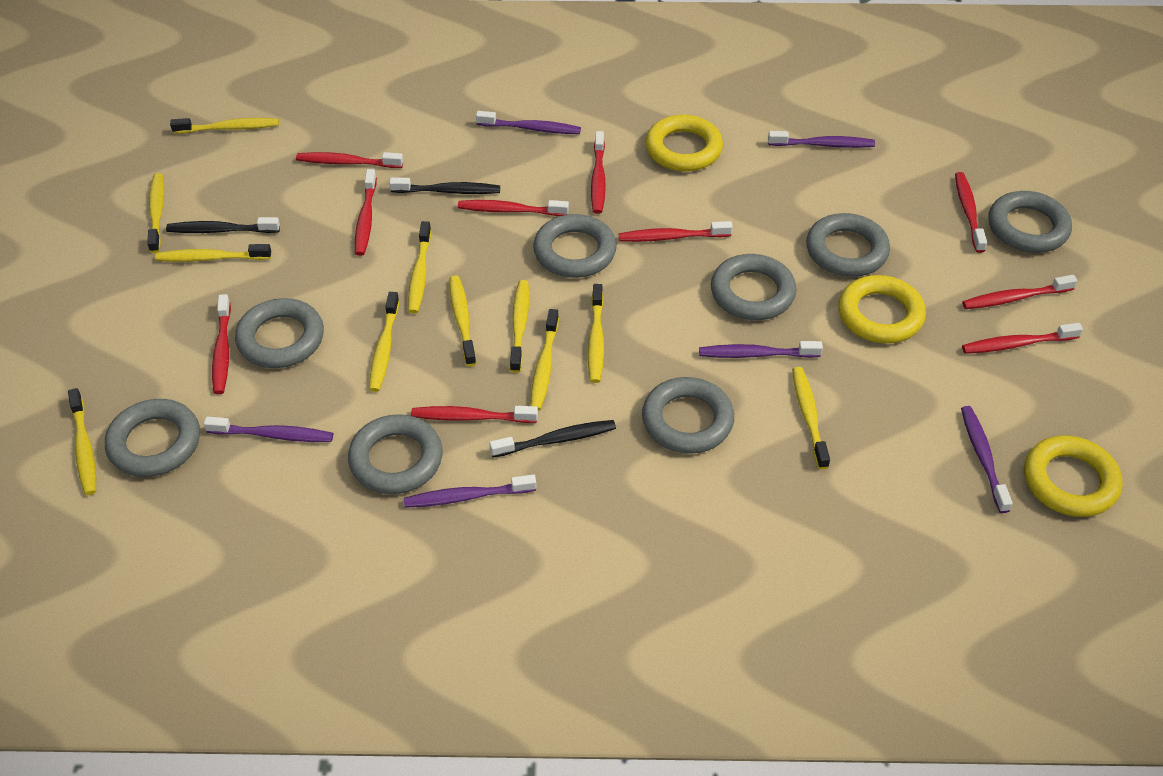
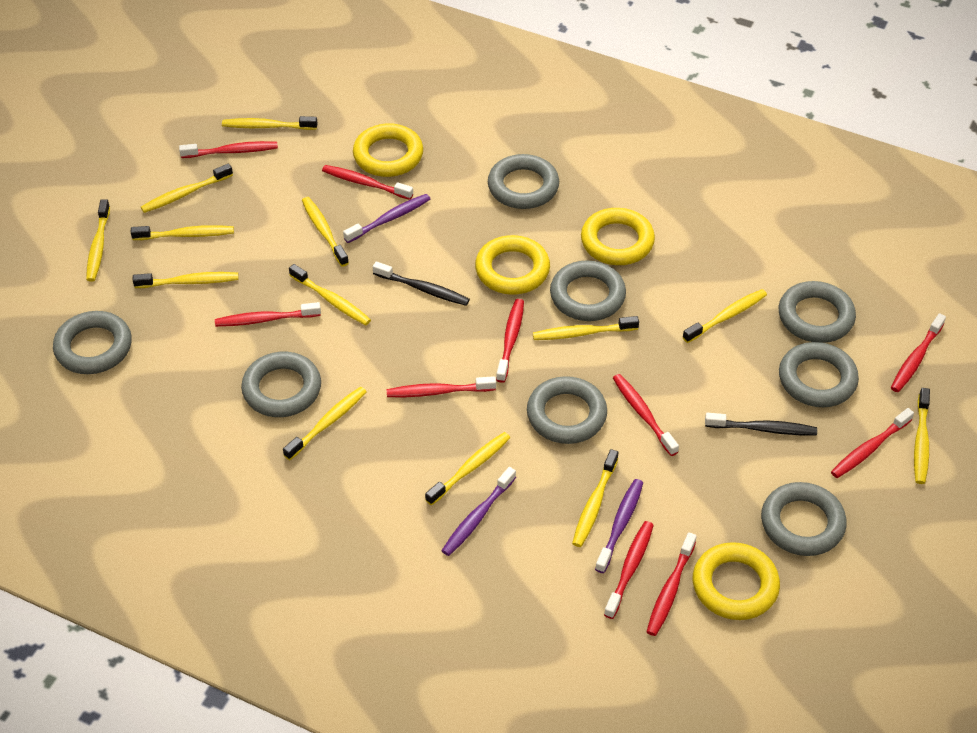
black toothbrush: 3 -> 2
purple toothbrush: 6 -> 3
yellow ring: 3 -> 4
yellow toothbrush: 11 -> 13

